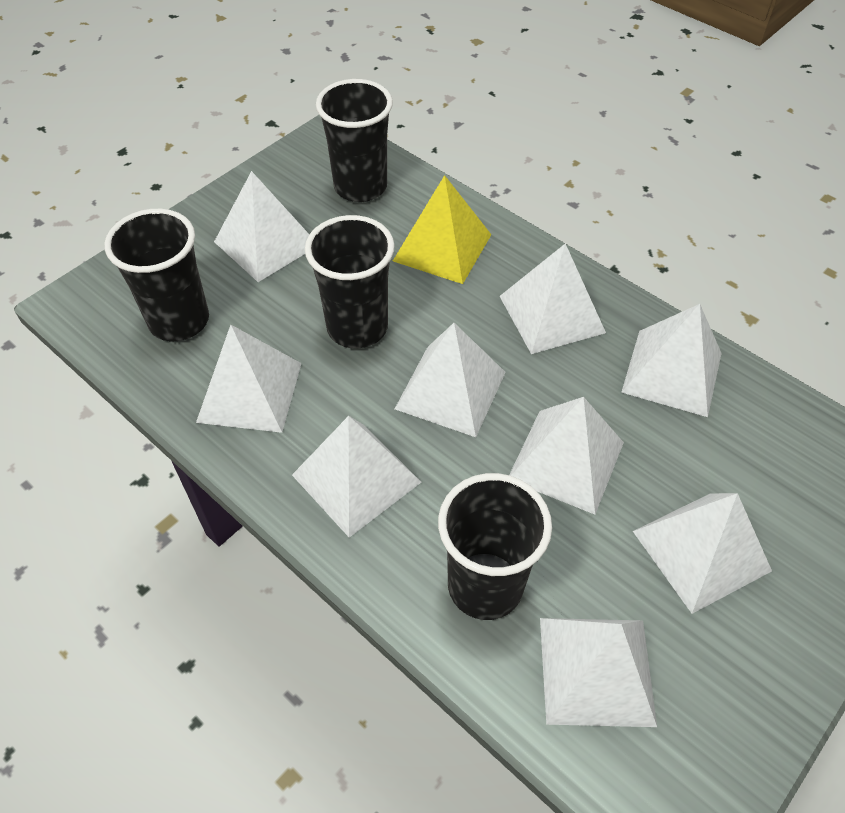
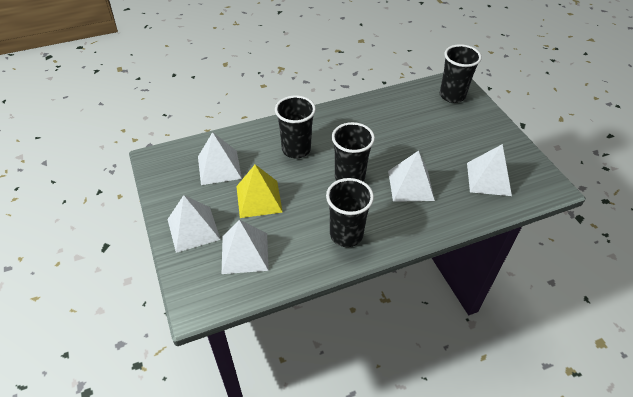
white pyramid: 9 -> 5

